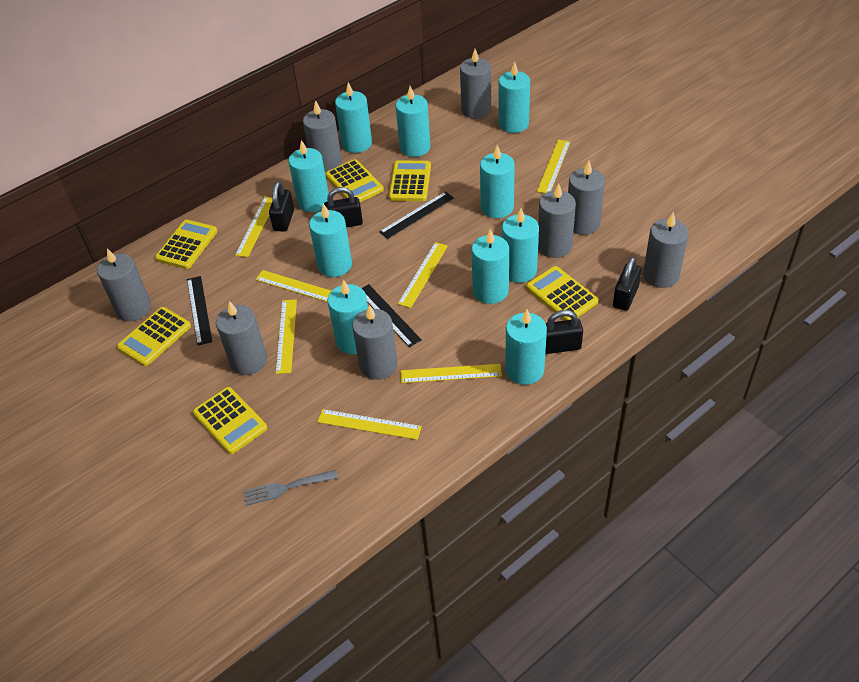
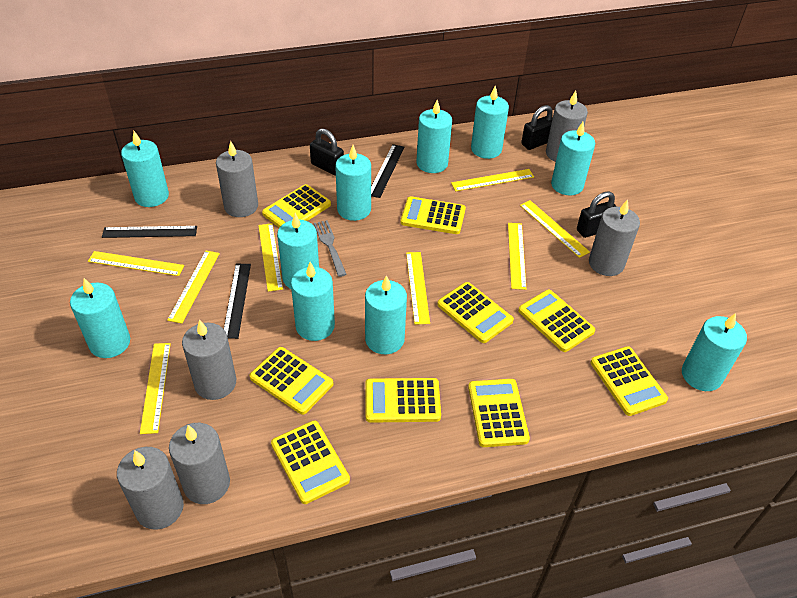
black padlock: 4 -> 3
grey candle: 8 -> 6
yellow calculator: 6 -> 9
yellow ruler: 7 -> 8

